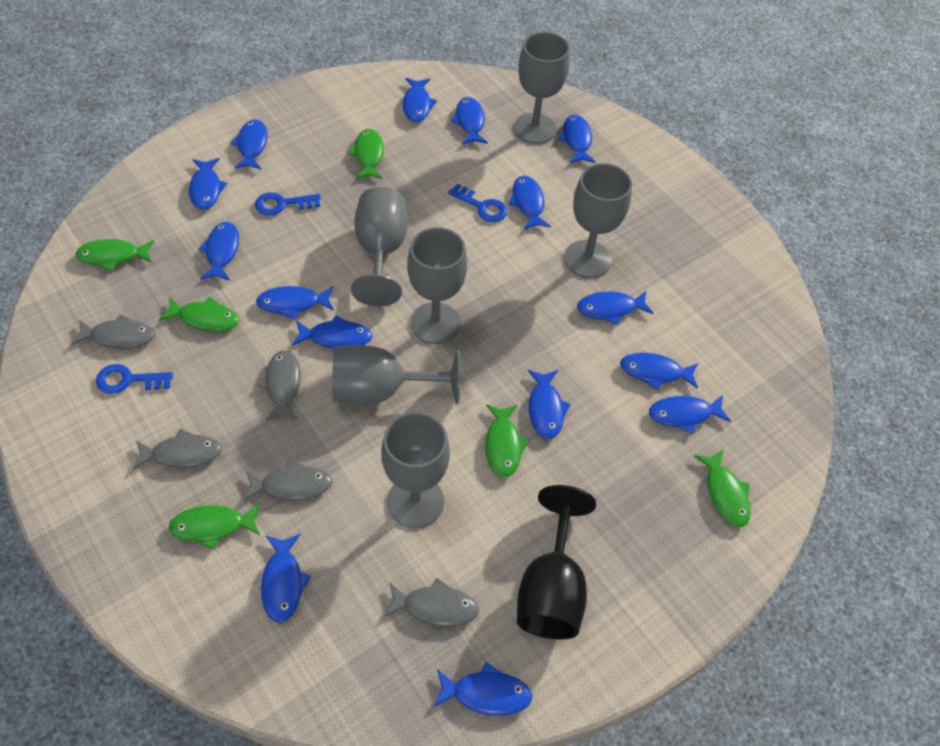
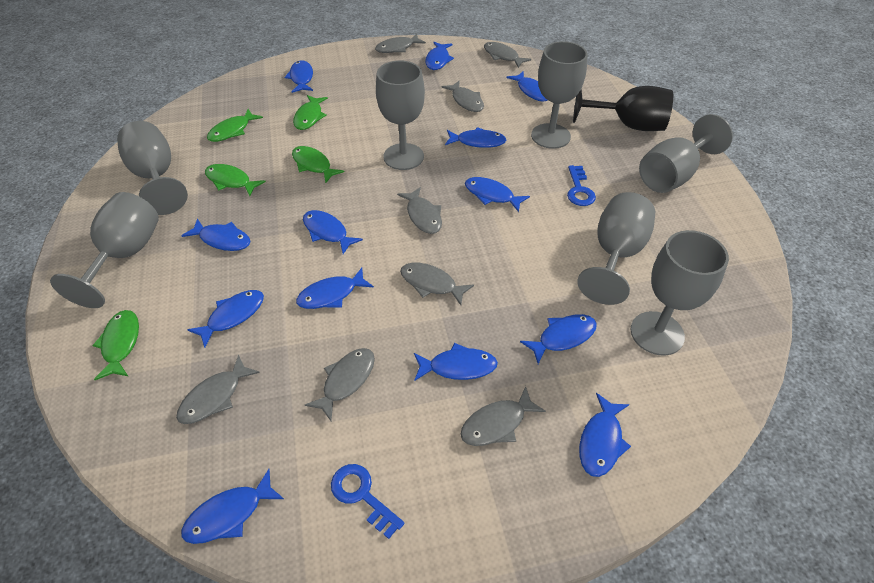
blue fish: 15 -> 13
blue key: 3 -> 2
green fish: 6 -> 5
grey fish: 5 -> 8
grey goblet: 6 -> 7

